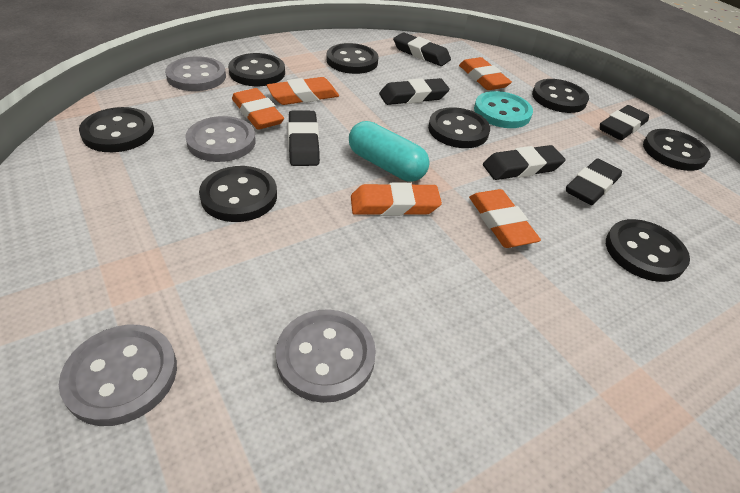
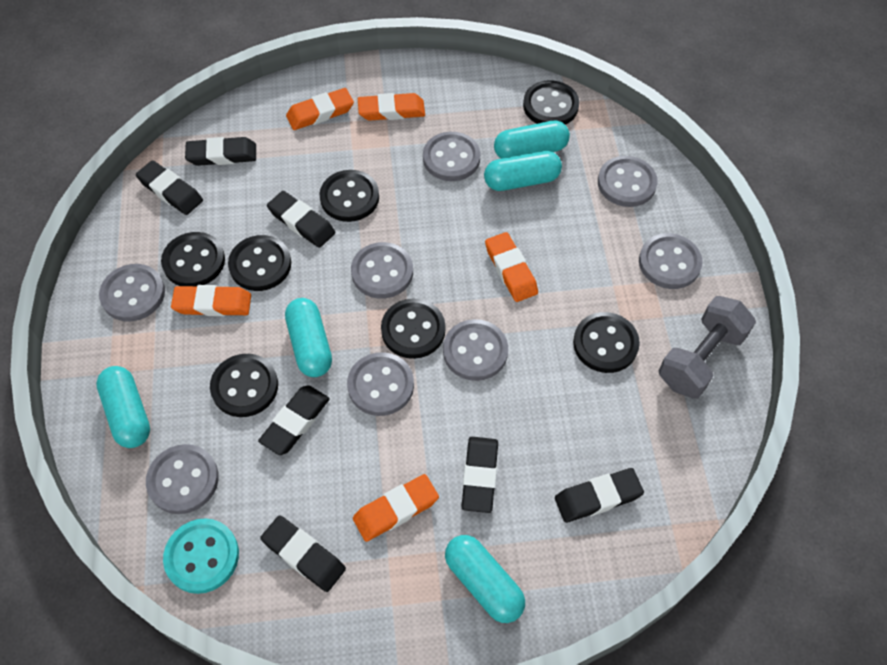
black button: 8 -> 7
black eraser: 6 -> 7
grey button: 4 -> 8
grey dumbbell: 0 -> 1
turquoise capsule: 1 -> 5

